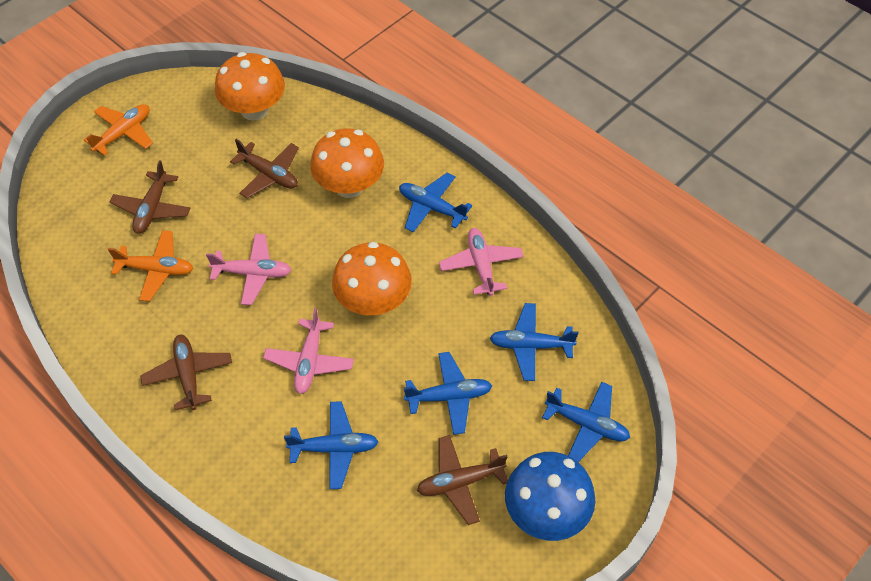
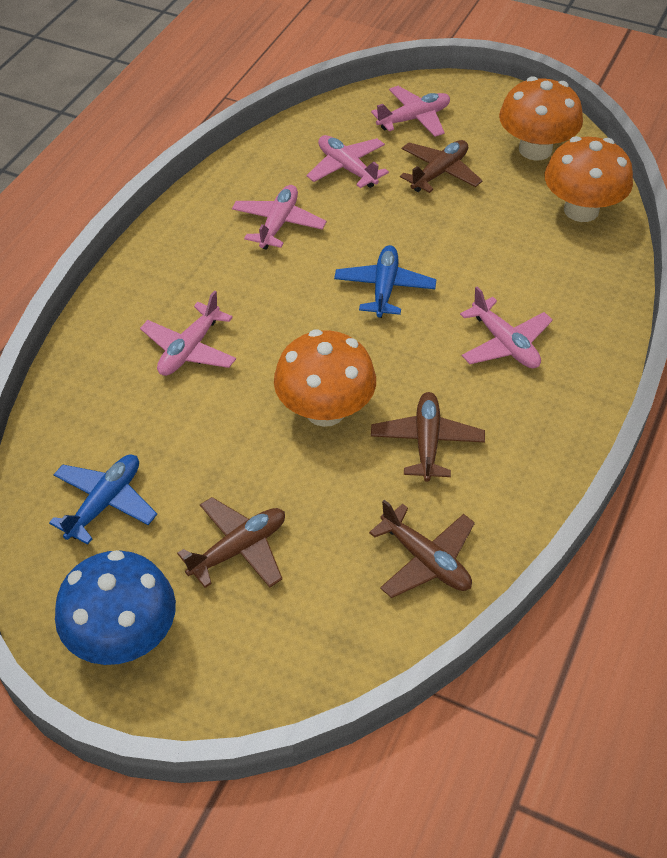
blue plane: 5 -> 2
orange plane: 2 -> 0
pink plane: 3 -> 5

